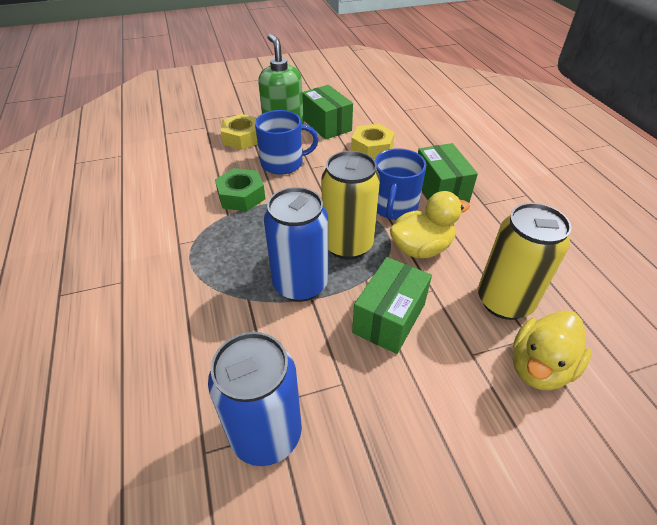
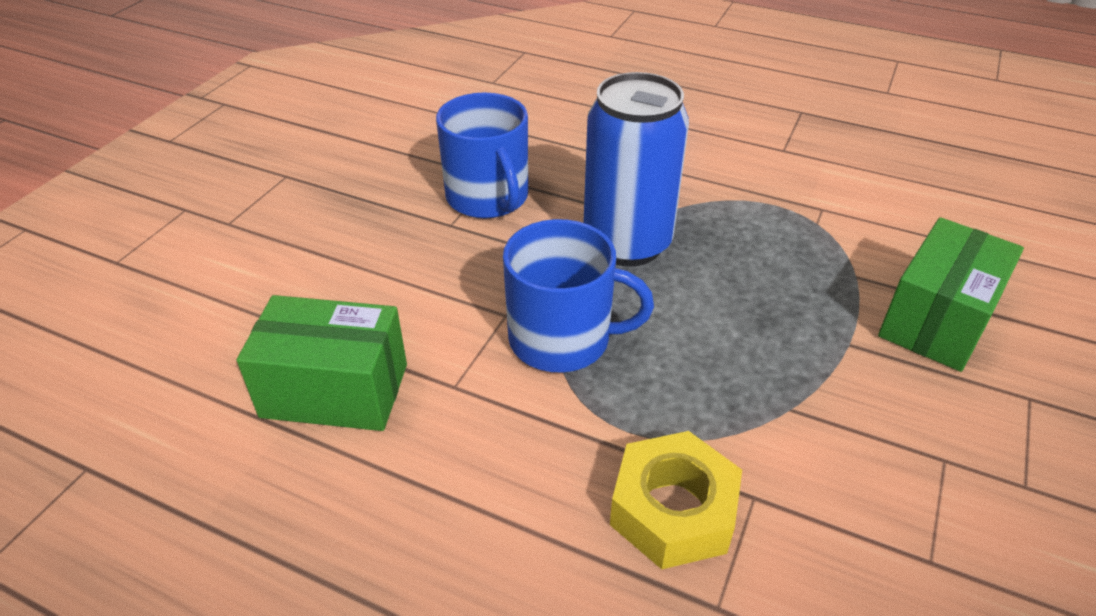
blue can: 2 -> 1
green box: 3 -> 2
green nut: 1 -> 0
green soap dispenser: 1 -> 0
yellow can: 2 -> 0
yellow duck: 2 -> 0
yellow nut: 2 -> 1

